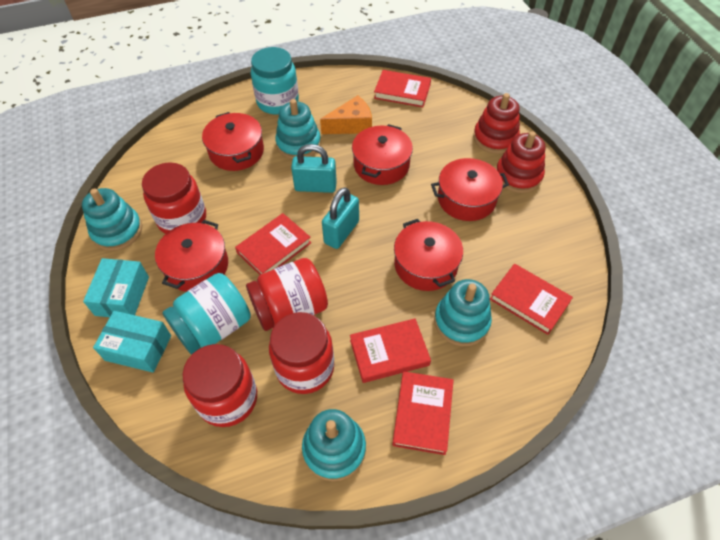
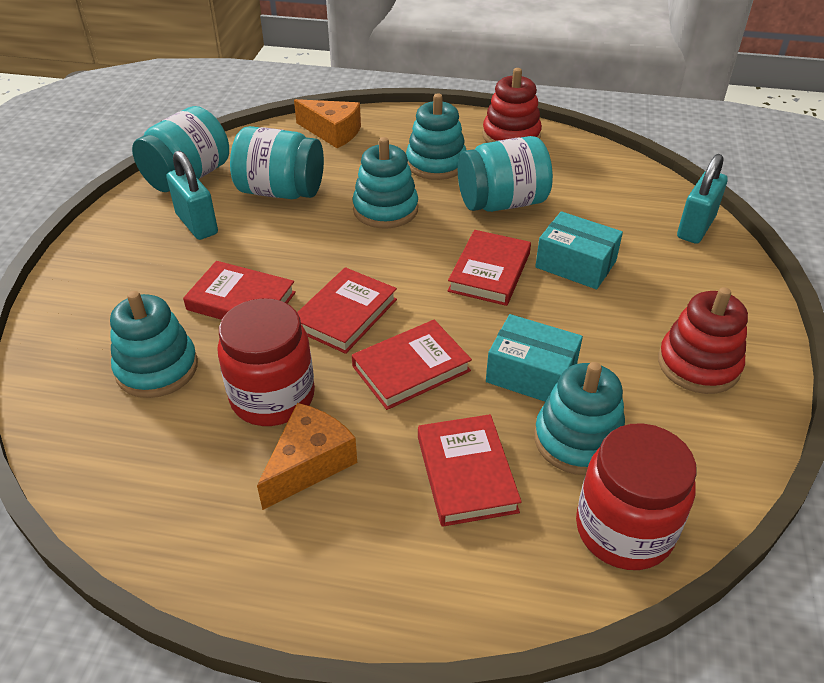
orange cheese: 1 -> 2
red jar: 4 -> 2
red pot: 5 -> 0
turquoise jar: 2 -> 3

